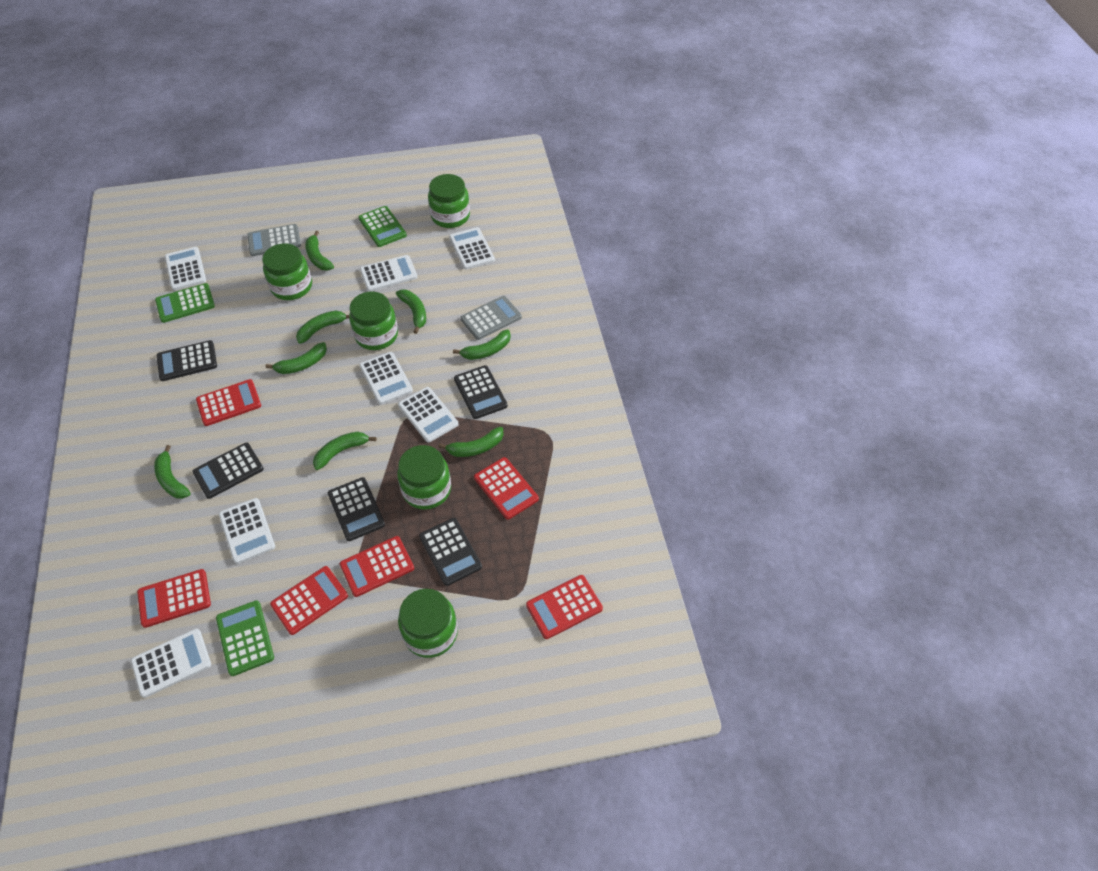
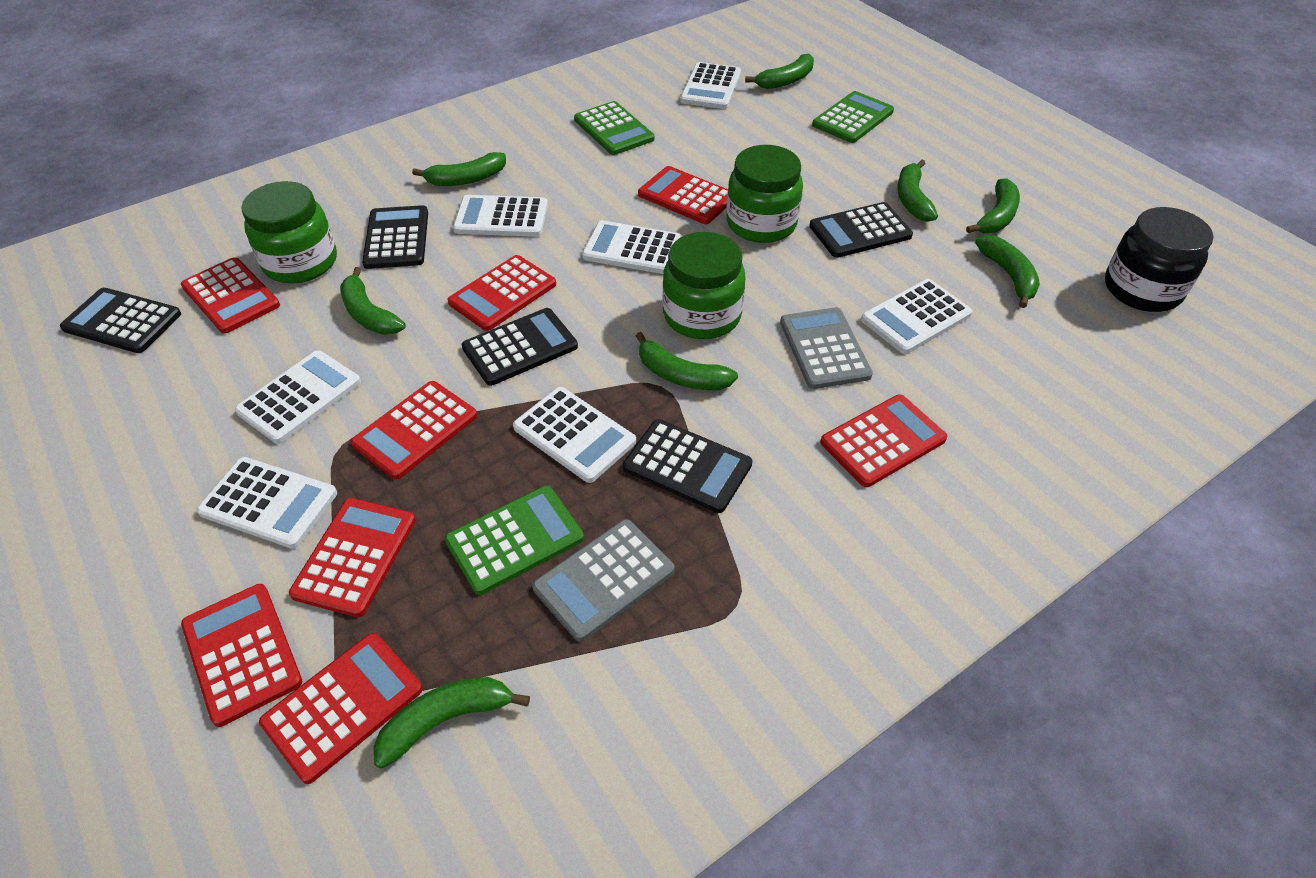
black jar: 0 -> 1
green jar: 5 -> 3
red calculator: 6 -> 8

